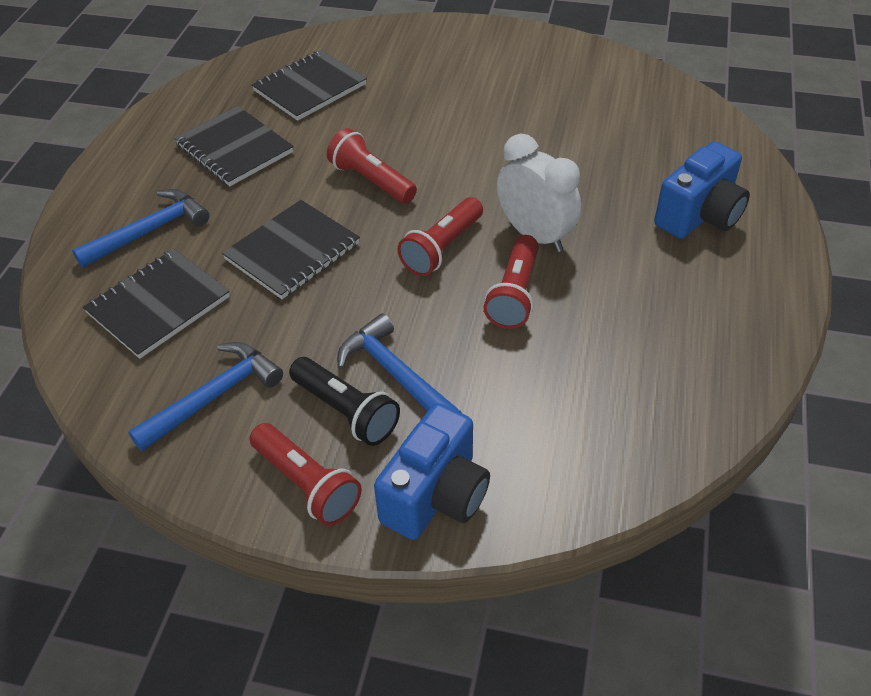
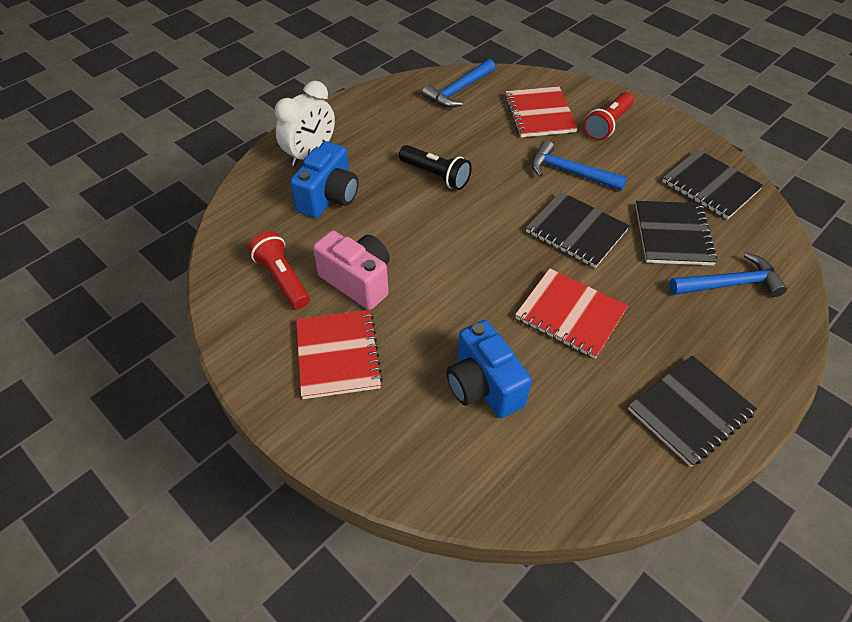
pink camera: 0 -> 1
red flashlight: 4 -> 2
red notebook: 0 -> 3

